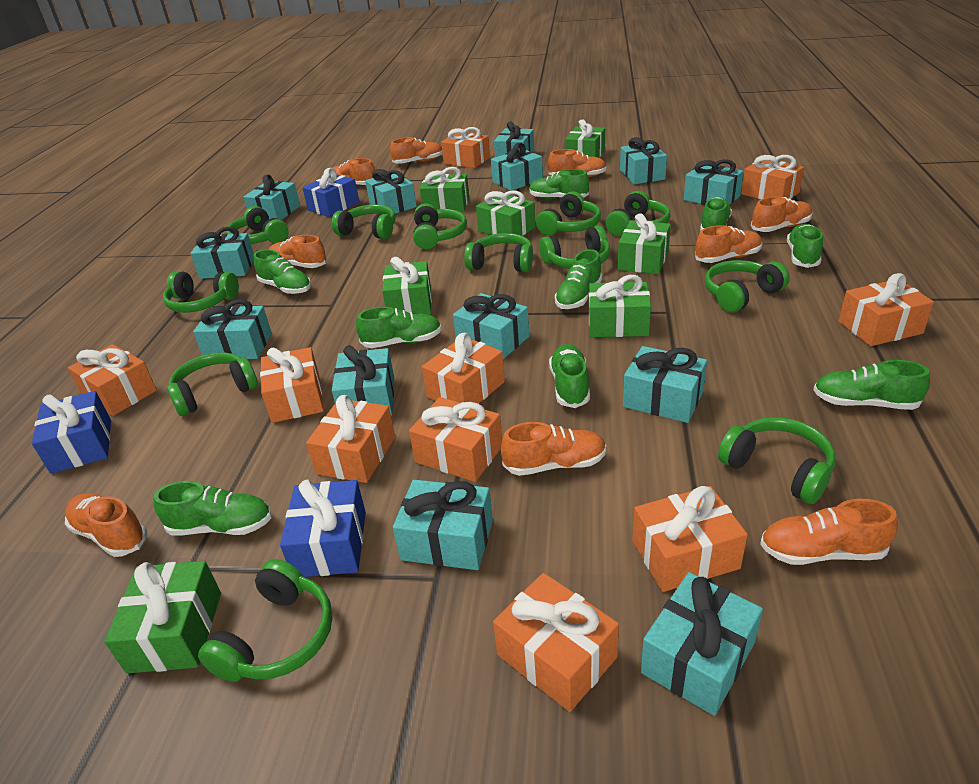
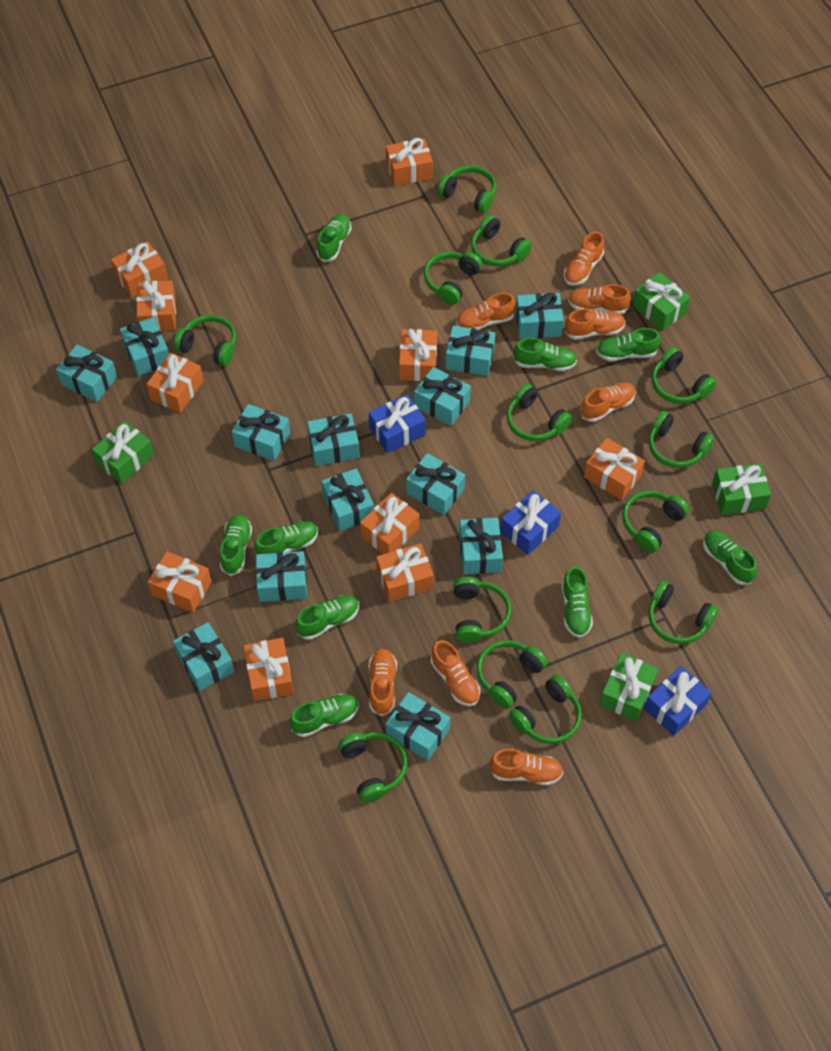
green gift: 7 -> 4
green headphones: 12 -> 13
orange shoe: 9 -> 8

